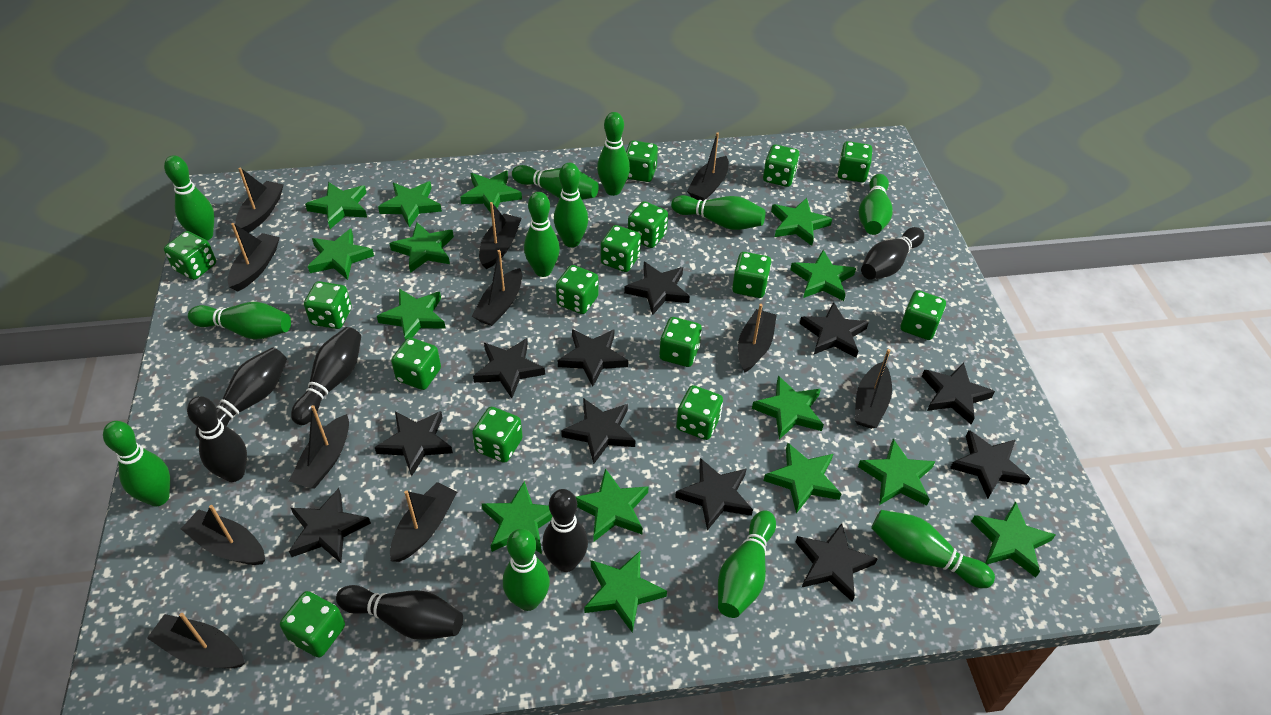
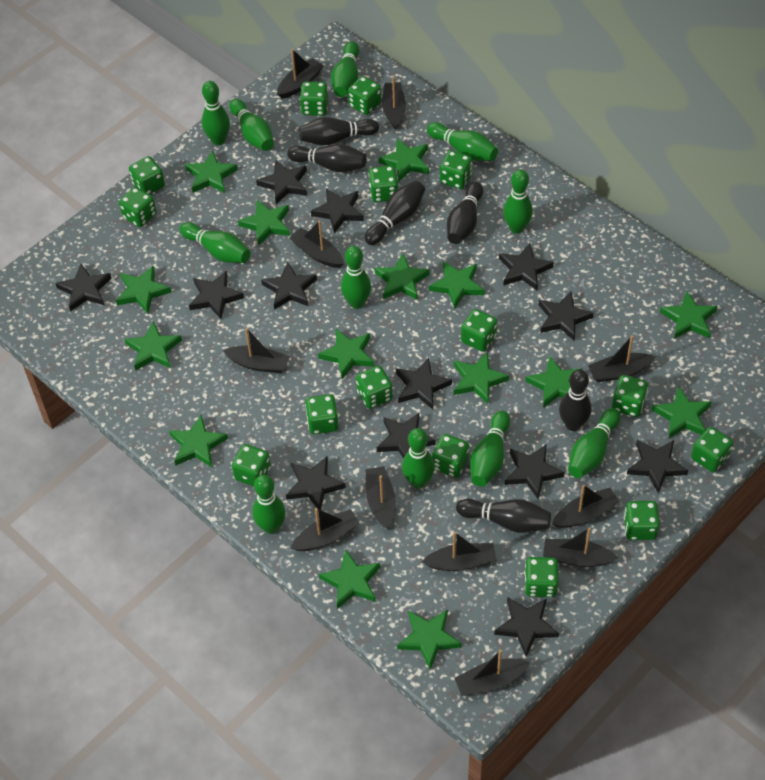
black star: 11 -> 13
green bowling pin: 12 -> 11

